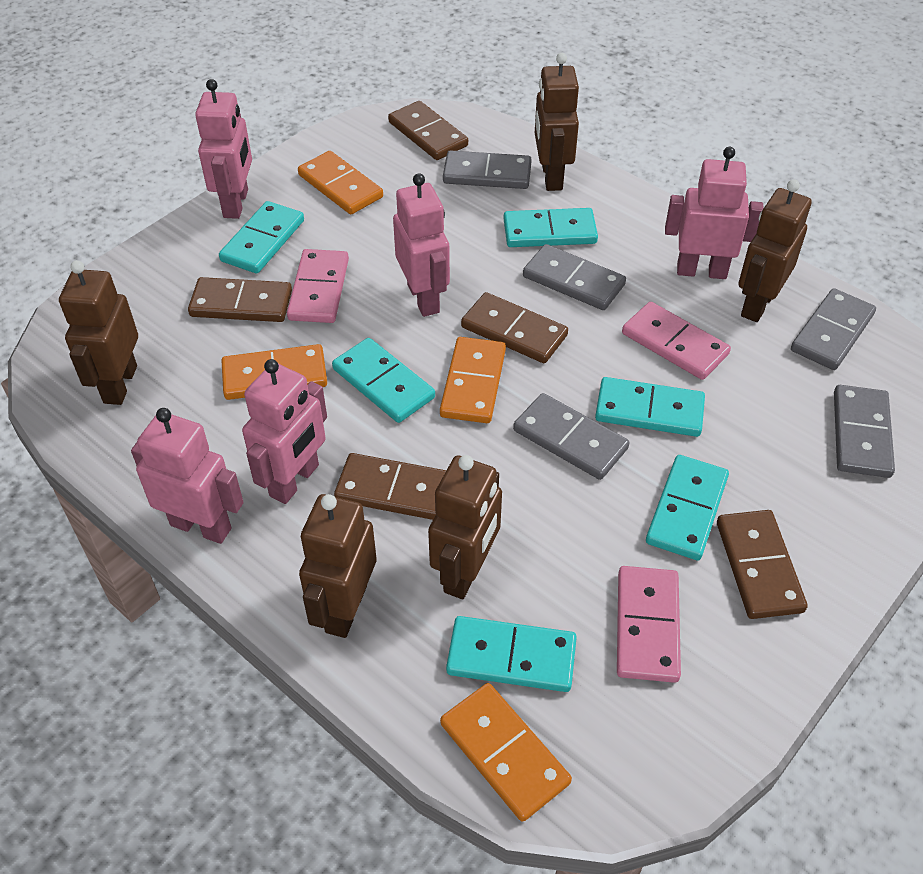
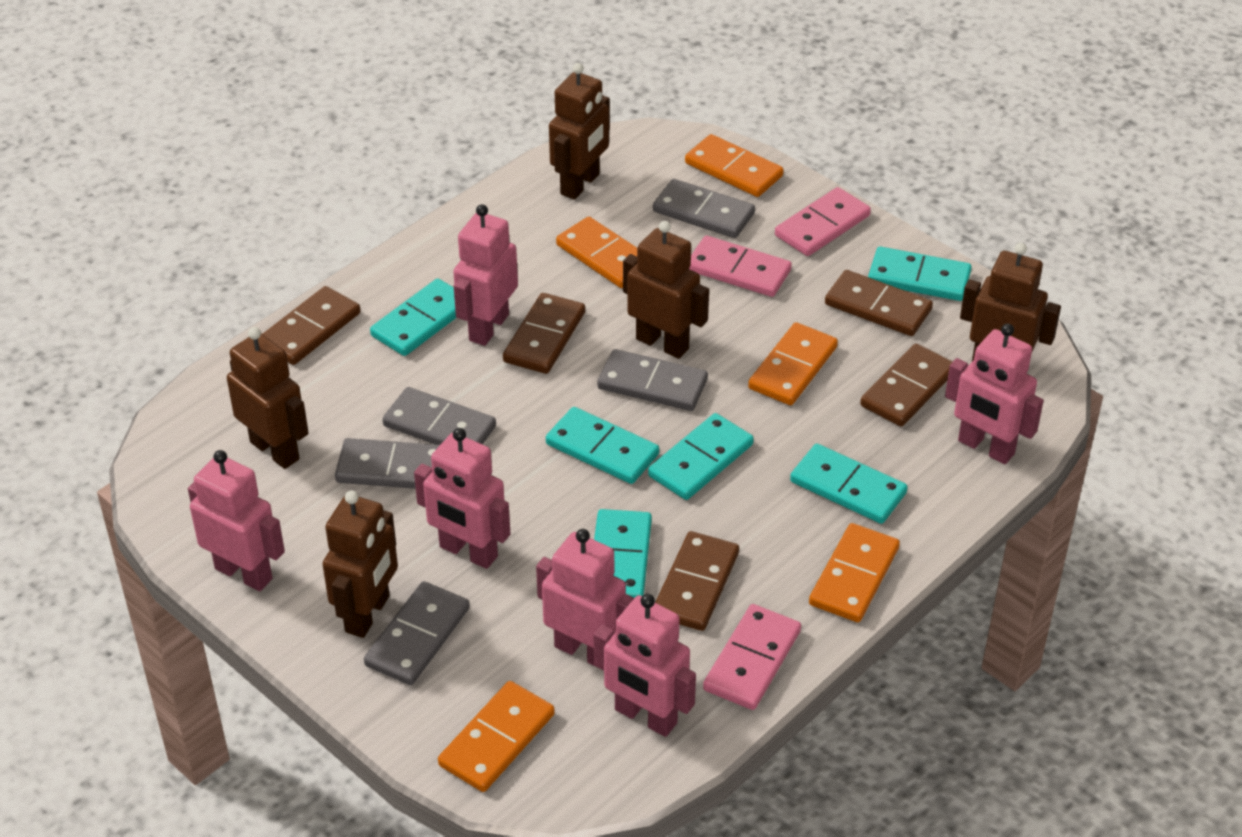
orange domino: 4 -> 5
pink robot: 5 -> 6

